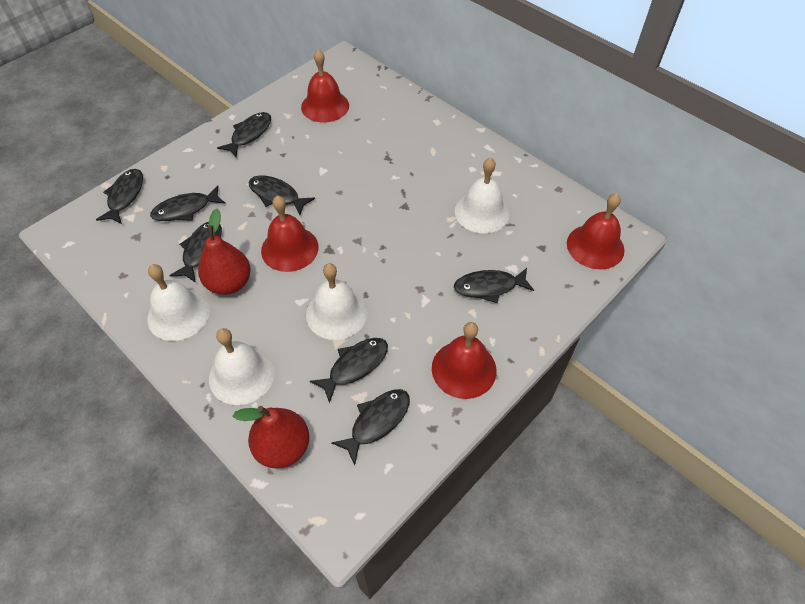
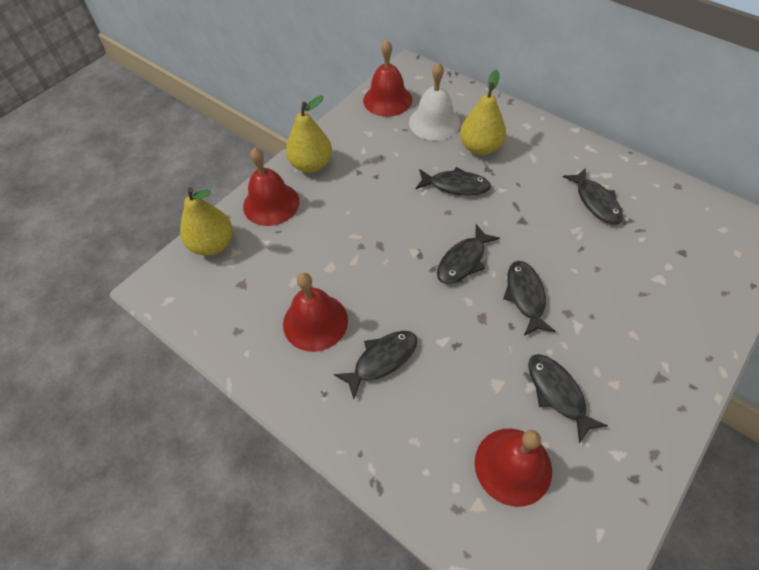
black fish: 8 -> 6
red pear: 2 -> 0
white bell: 4 -> 1
yellow pear: 0 -> 3

